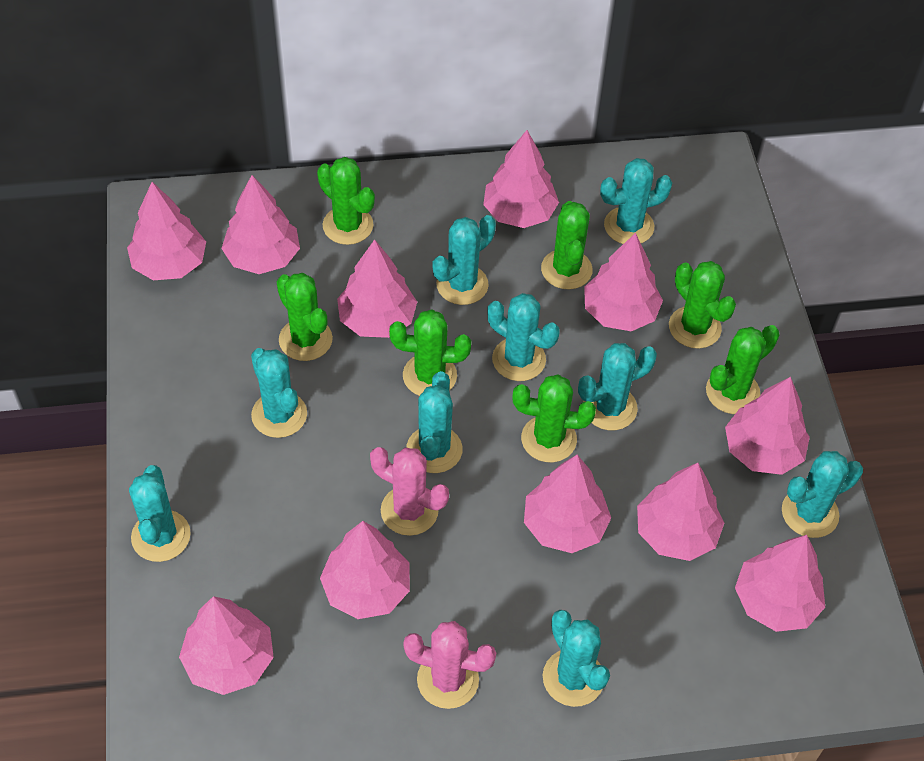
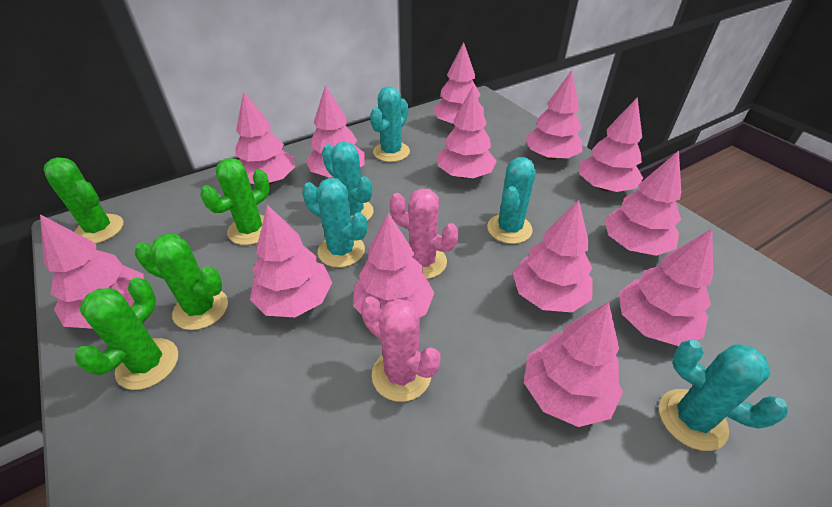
green cactus: 7 -> 4
pink tree: 11 -> 13
turquoise cactus: 9 -> 5

